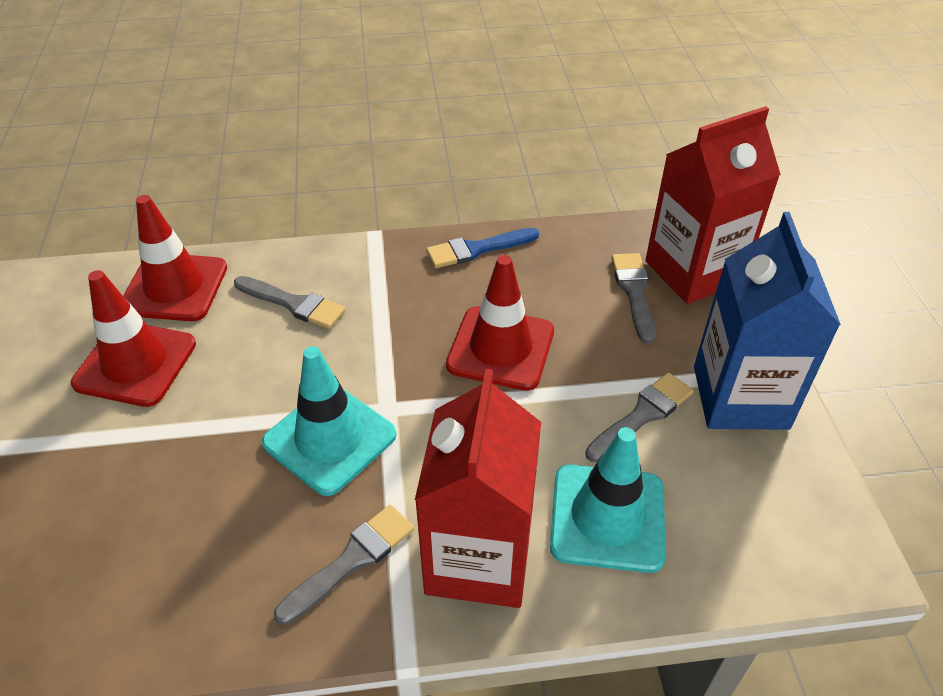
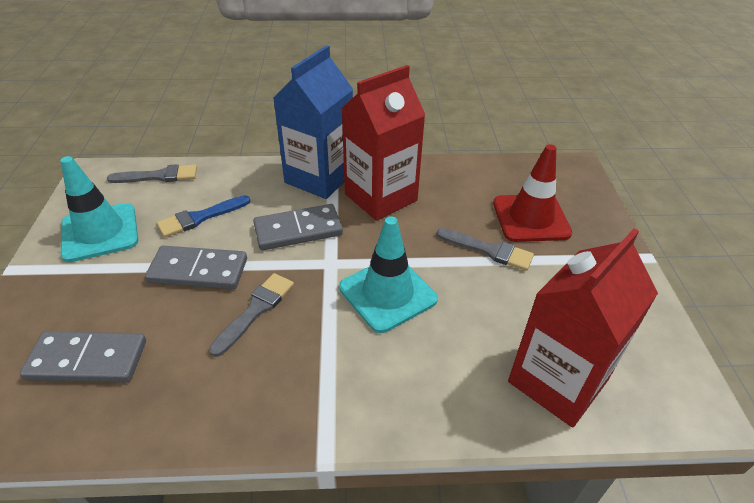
grey brush: 4 -> 3
grey domino: 0 -> 3
red traffic cone: 3 -> 1

